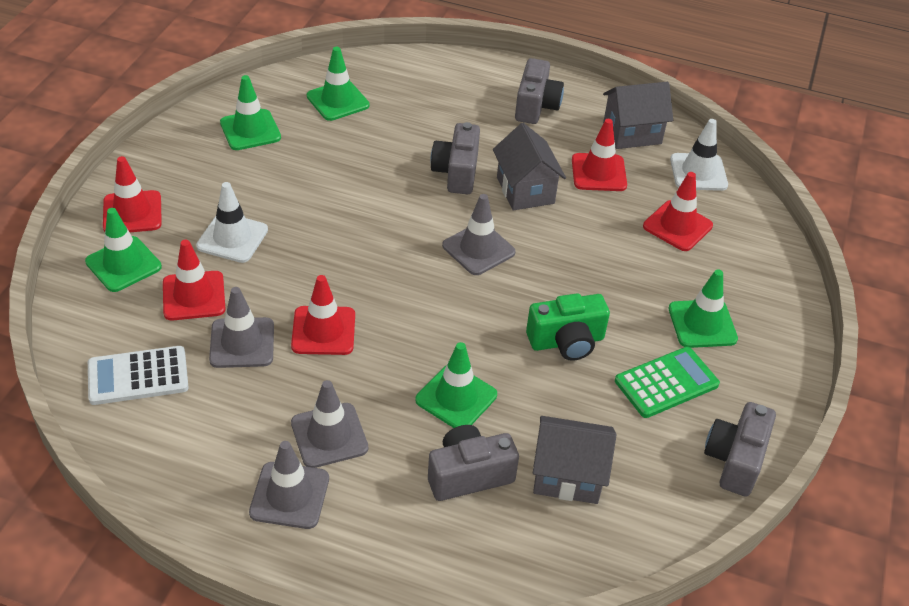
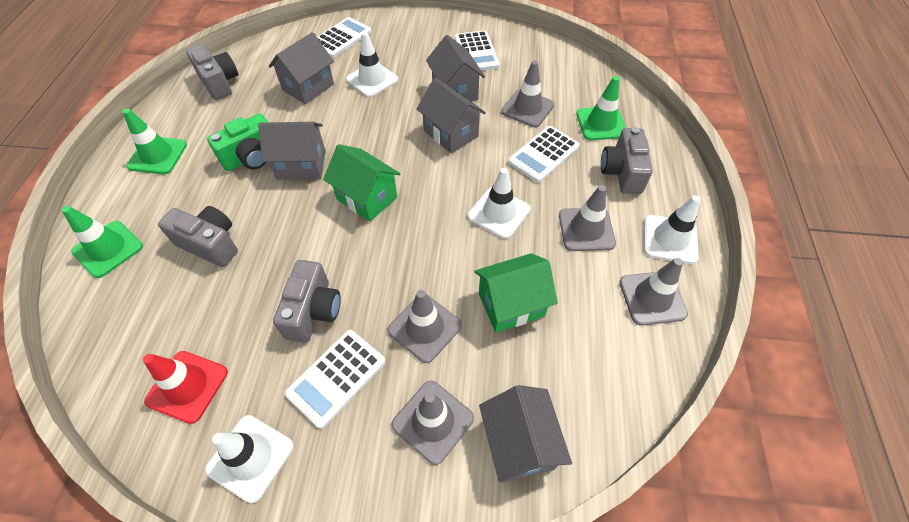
green calculator: 1 -> 0
green house: 0 -> 2
green traffic cone: 5 -> 3
grey house: 3 -> 5
grey traffic cone: 4 -> 5
red traffic cone: 5 -> 1
white calculator: 1 -> 4
white traffic cone: 2 -> 4

